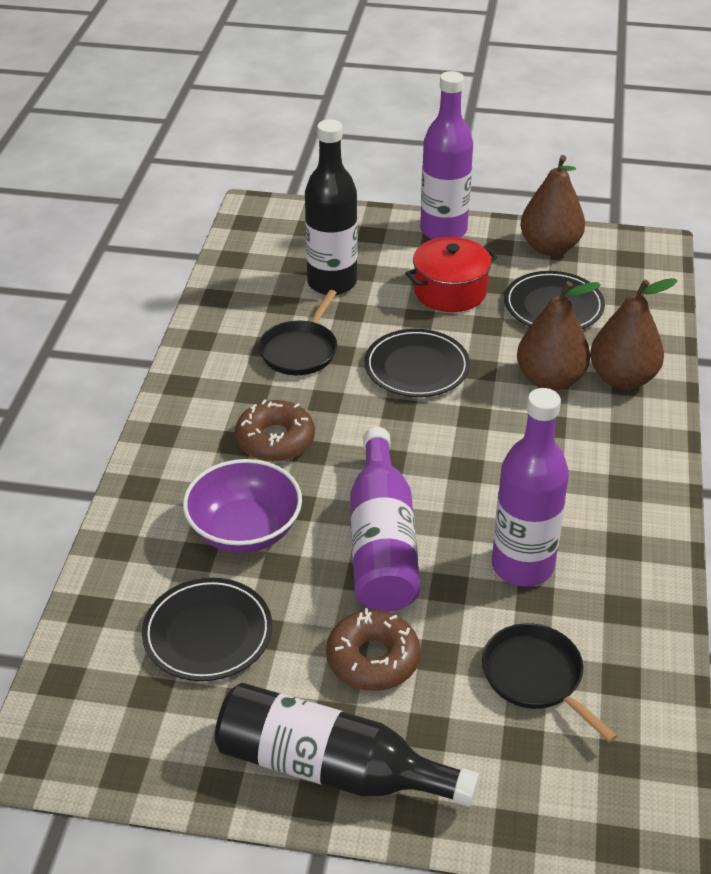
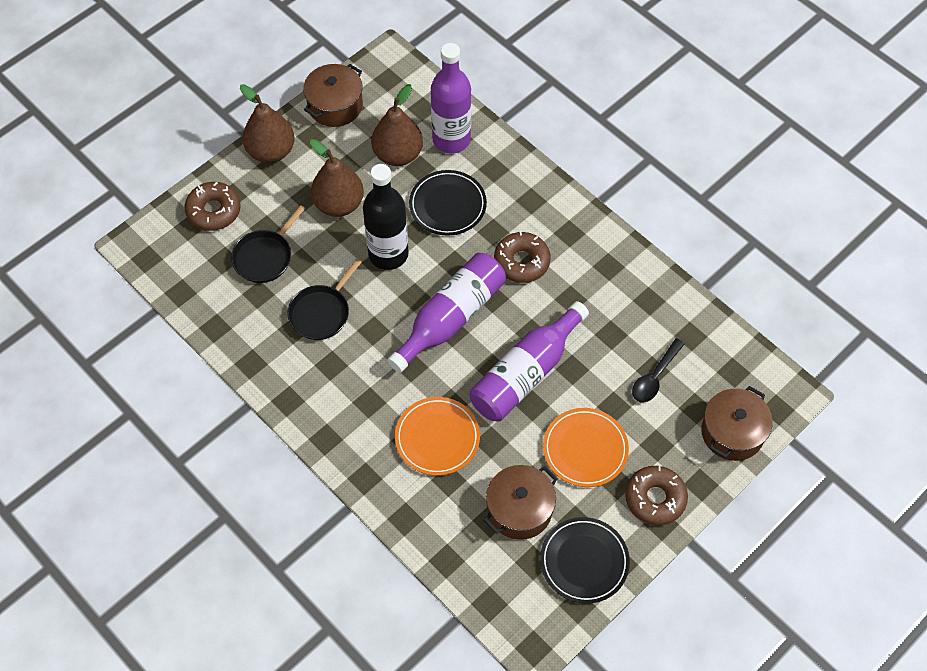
black bottle: 2 -> 1
black plate: 3 -> 2
black spoon: 0 -> 1
brown donut: 2 -> 3
brown pot: 0 -> 3
orange plate: 0 -> 2
purple bowl: 1 -> 0
red pot: 1 -> 0

